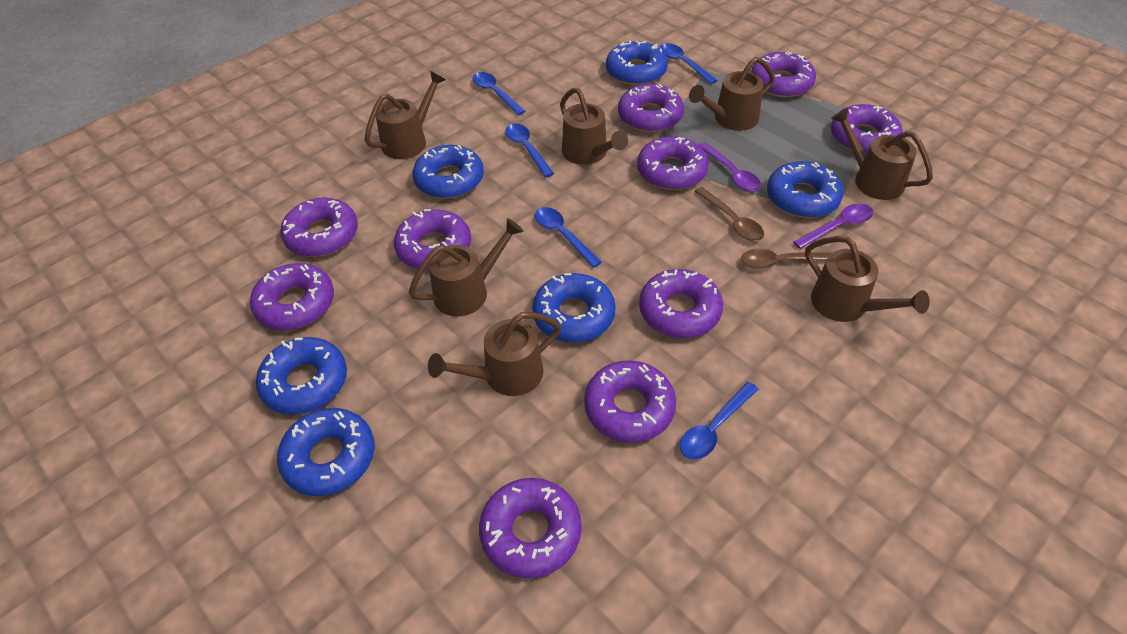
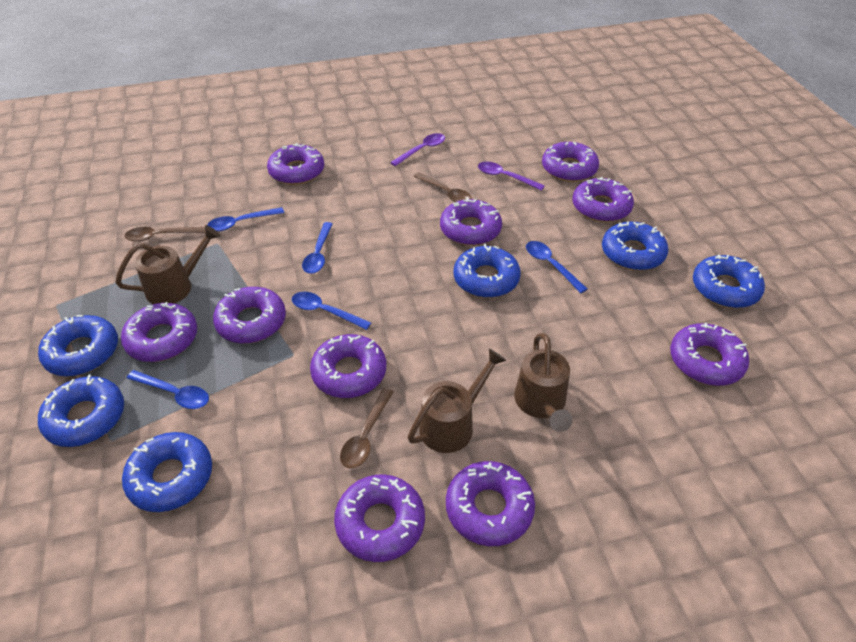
brown spoon: 2 -> 3
brown watering can: 7 -> 3

